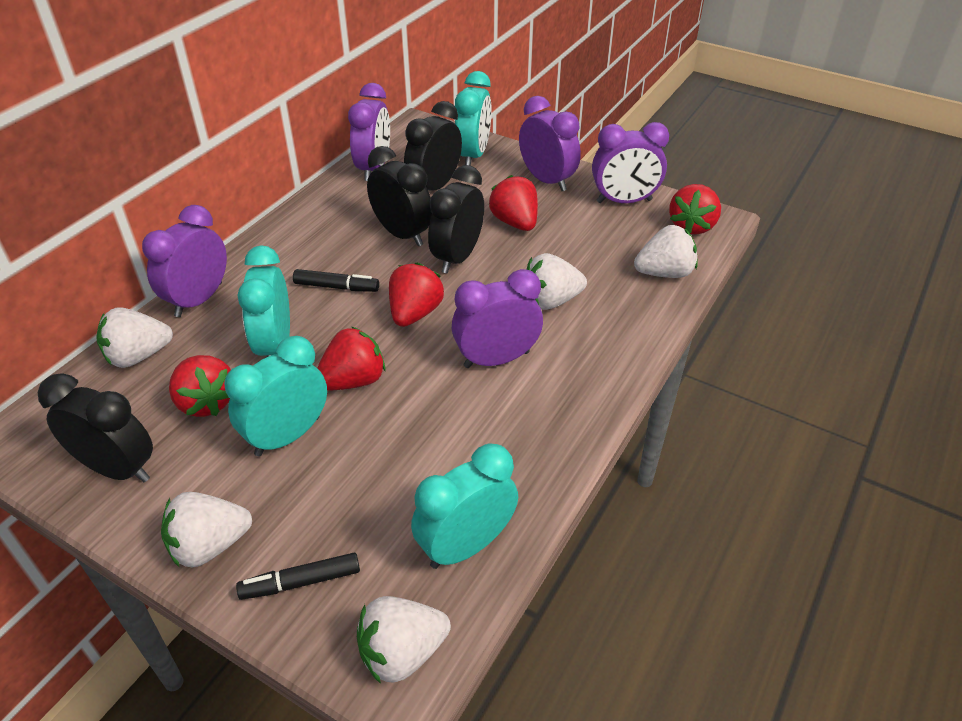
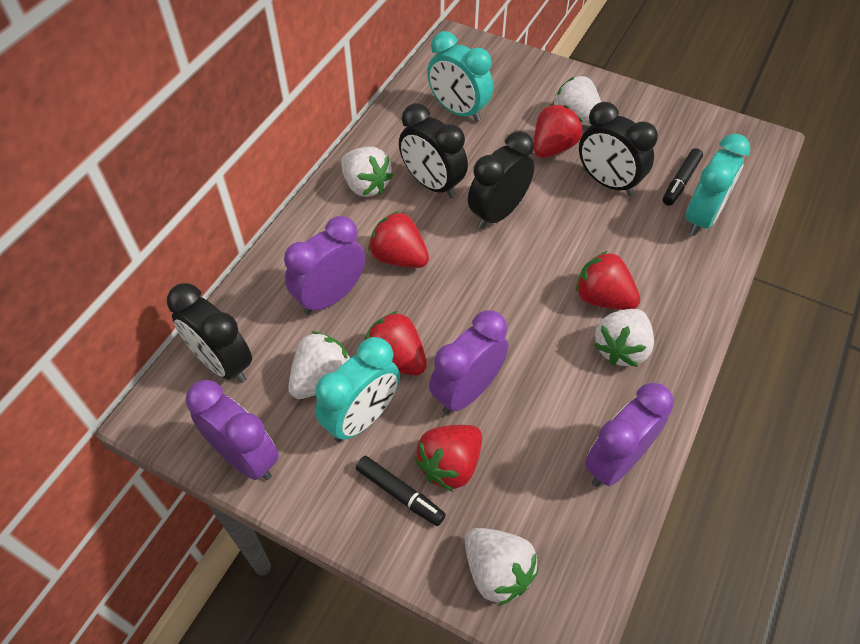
purple clock: 5 -> 4
turquoise clock: 4 -> 3

